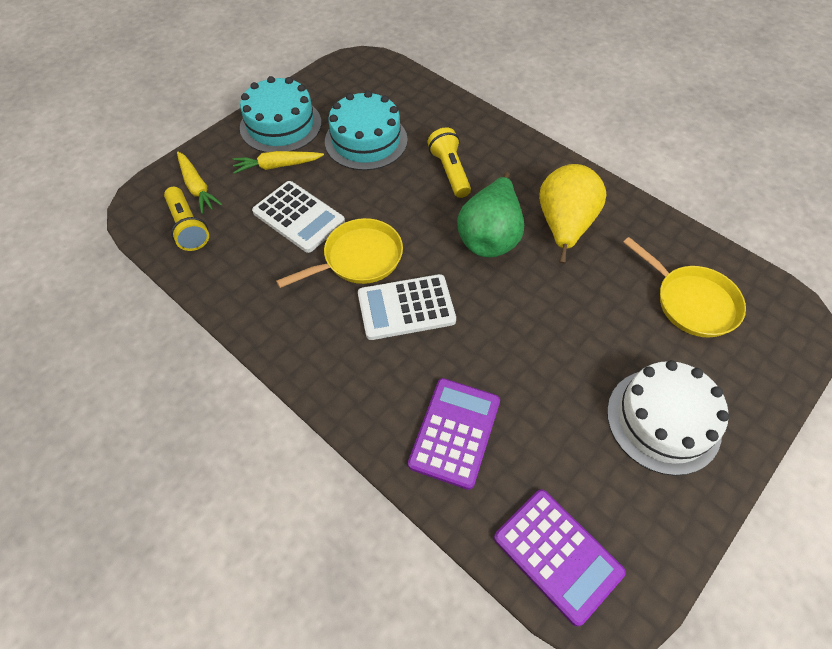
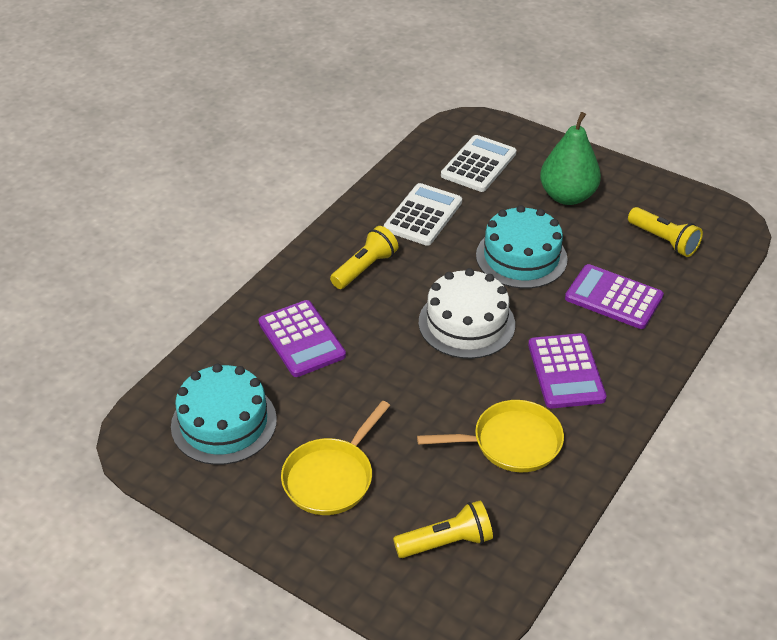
purple calculator: 2 -> 3
yellow carrot: 2 -> 0
yellow flashlight: 2 -> 3
yellow pear: 1 -> 0

